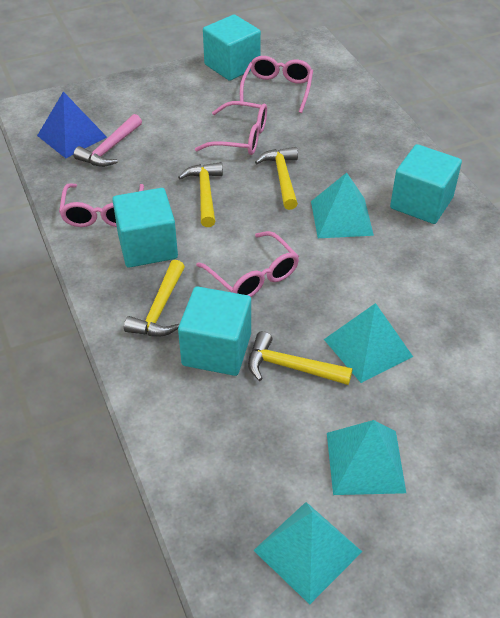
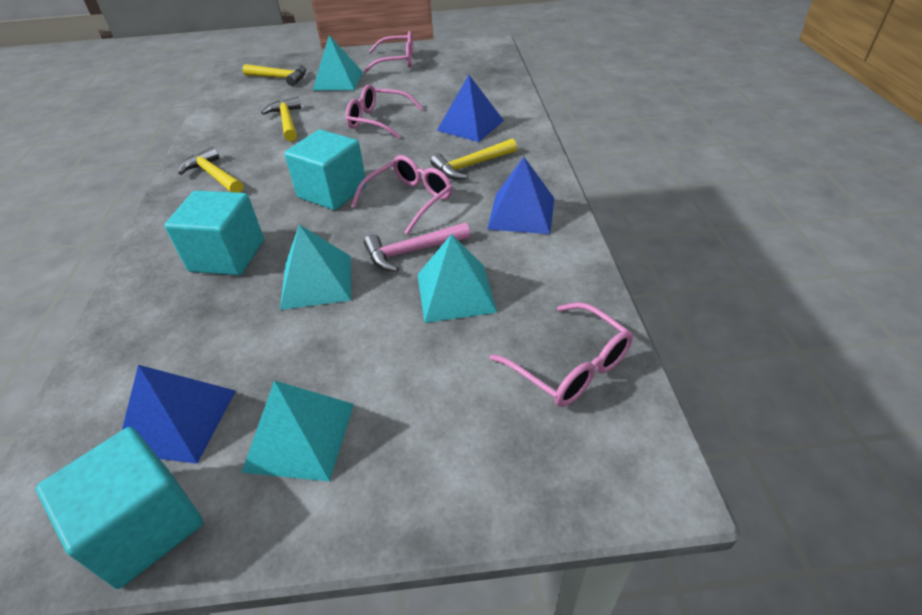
blue pyramid: 1 -> 3
turquoise cube: 4 -> 3

